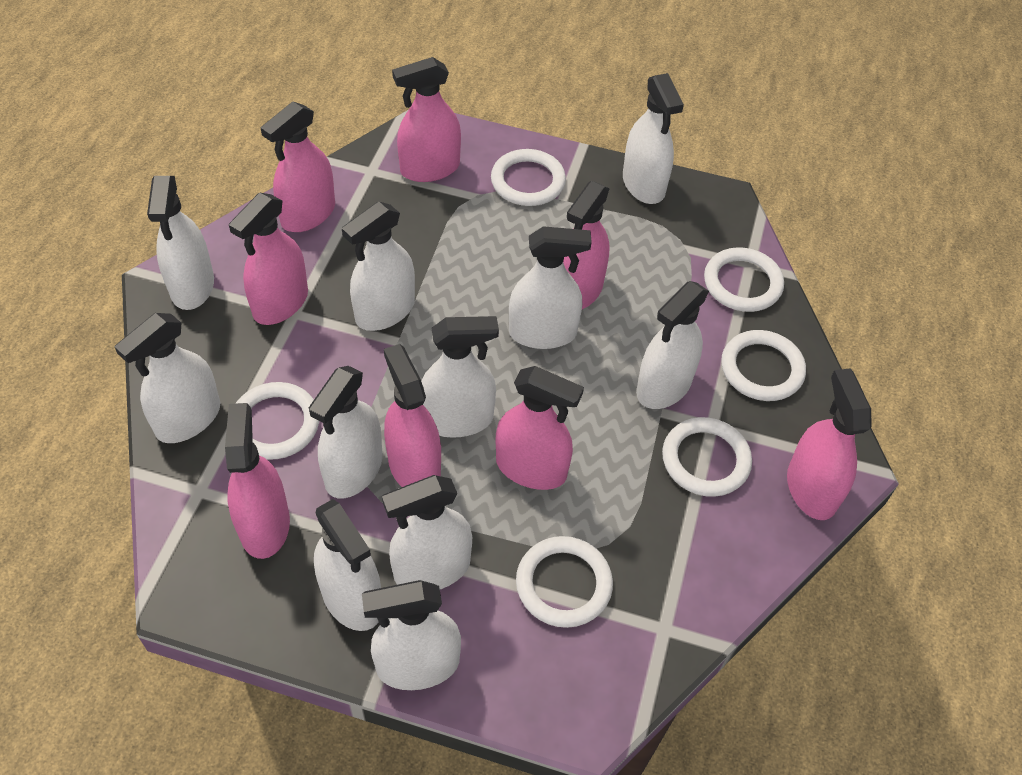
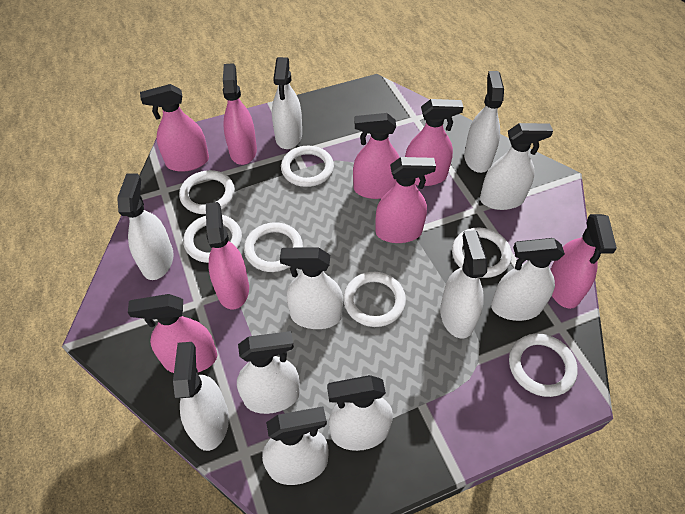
white ring: 6 -> 7

